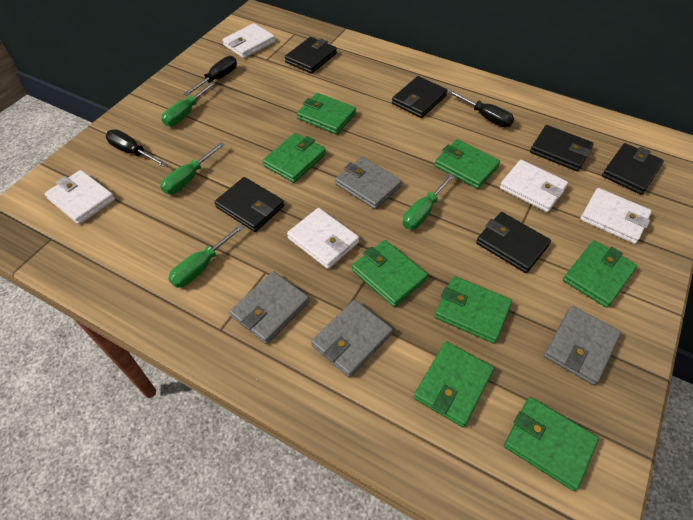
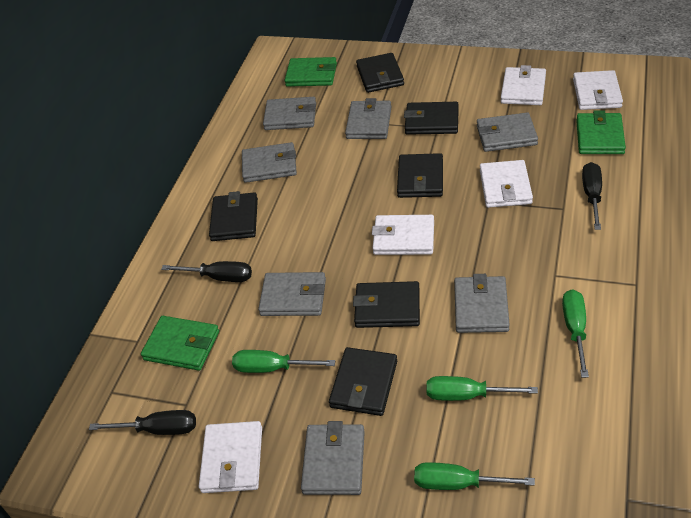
green wallet: 8 -> 3
grey wallet: 4 -> 7

